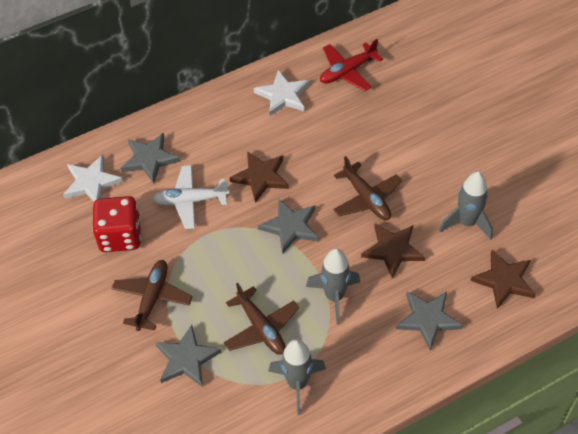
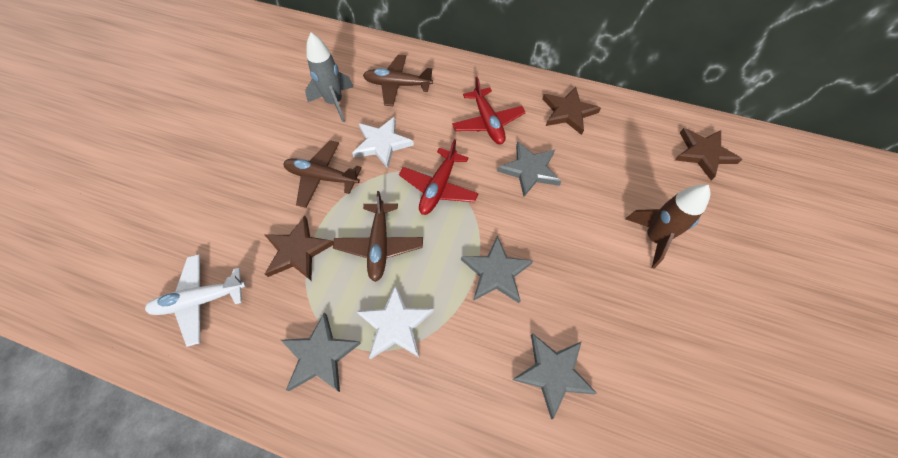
brown rocket: 0 -> 1
grey rocket: 3 -> 1
red dice: 1 -> 0
red plane: 1 -> 2

